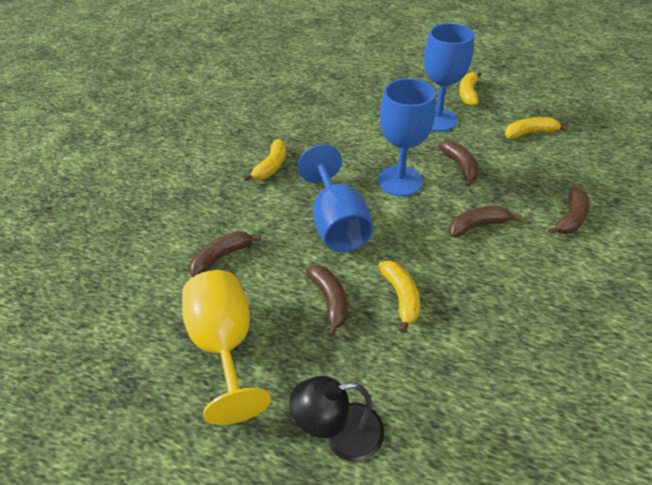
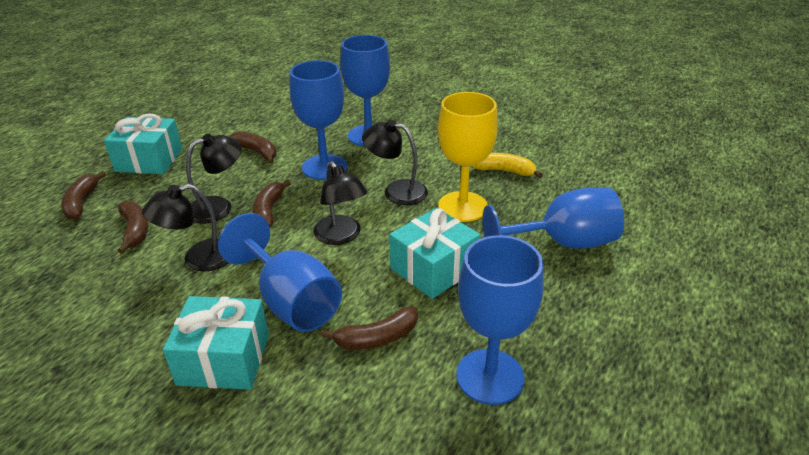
black lamp: 1 -> 4
blue goblet: 3 -> 5
turquoise gift: 0 -> 3
yellow banana: 4 -> 1

